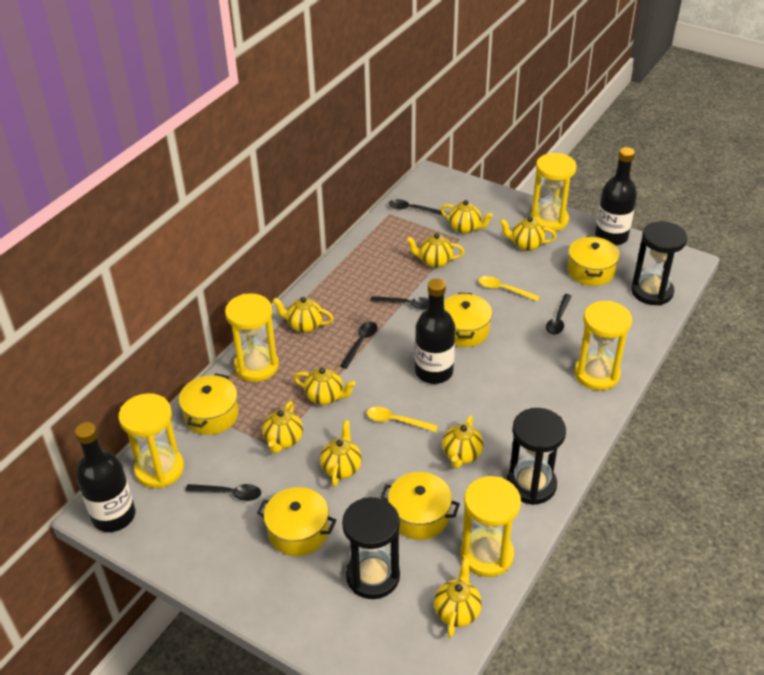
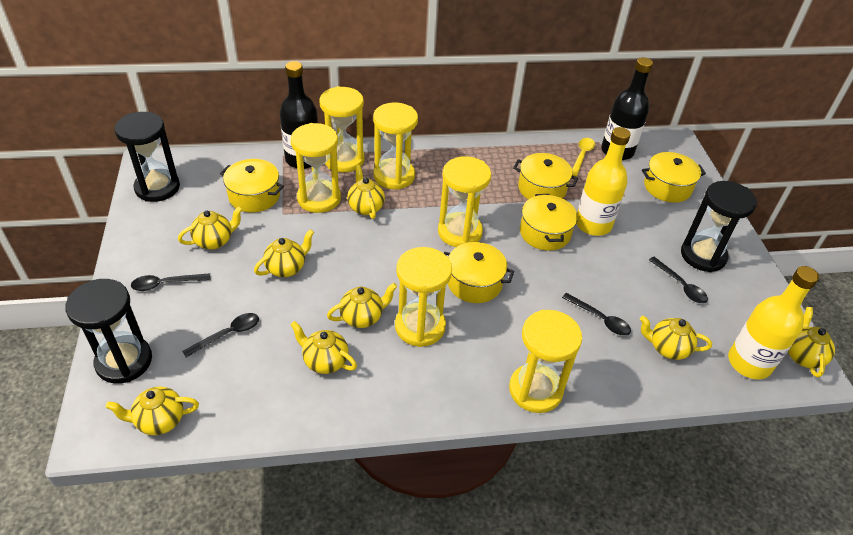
black bottle: 3 -> 2
black spoon: 5 -> 4
yellow bottle: 0 -> 2
yellow hourglass: 5 -> 6
yellow spoon: 2 -> 1
yellow teapot: 9 -> 8

